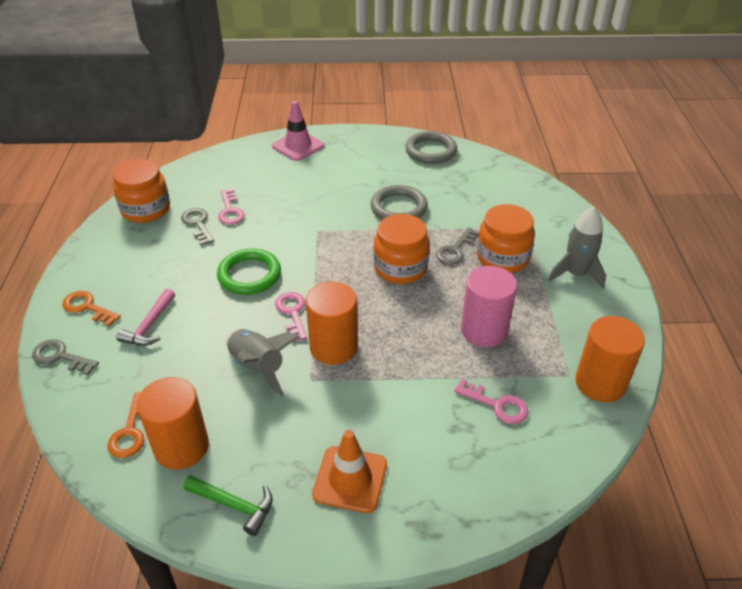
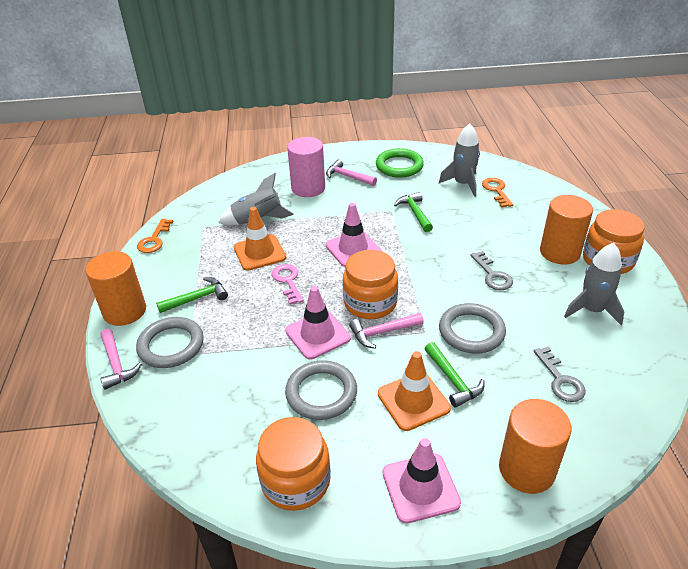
green hammer: 1 -> 3
grey key: 3 -> 2
grey ring: 2 -> 3
grey rocket: 2 -> 3
orange traffic cone: 1 -> 2
pink hammer: 1 -> 3
pink key: 3 -> 1
pink traffic cone: 1 -> 3

